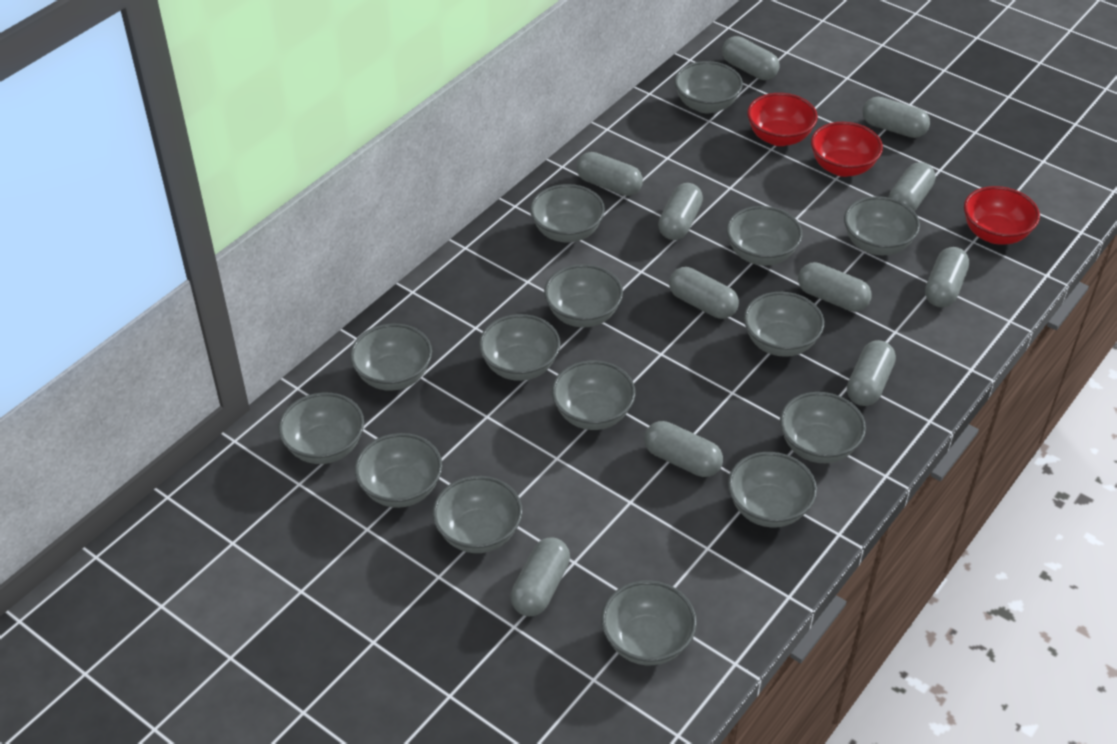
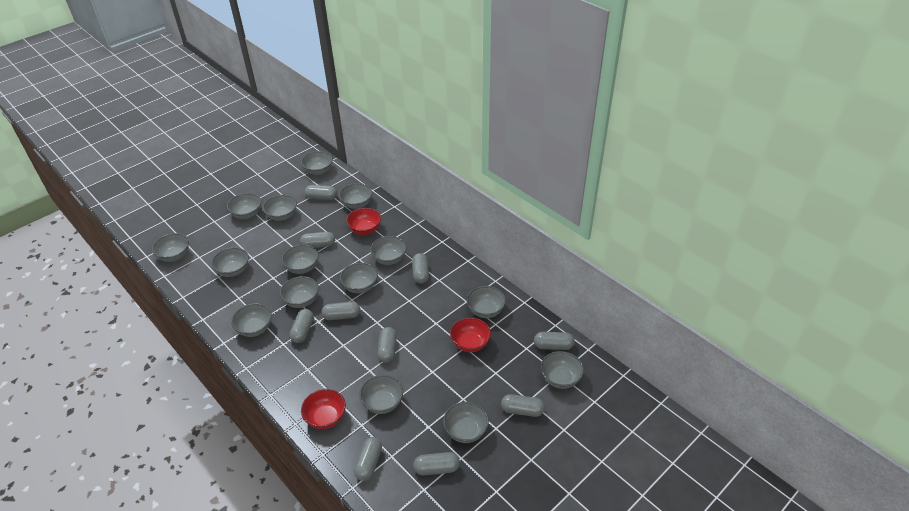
grey capsule: 11 -> 10

